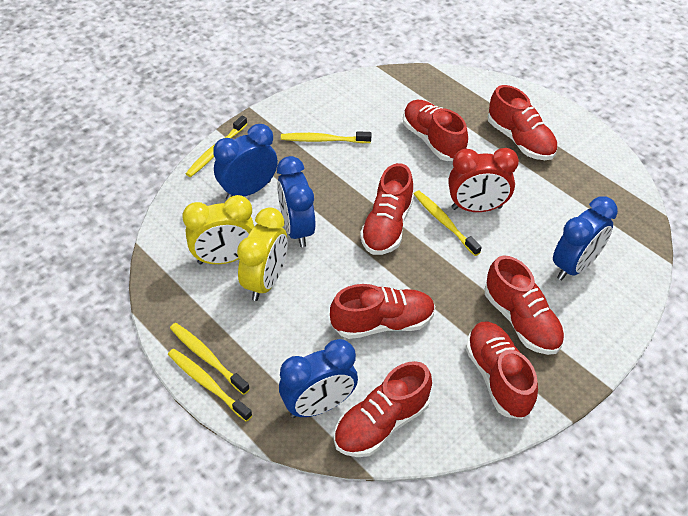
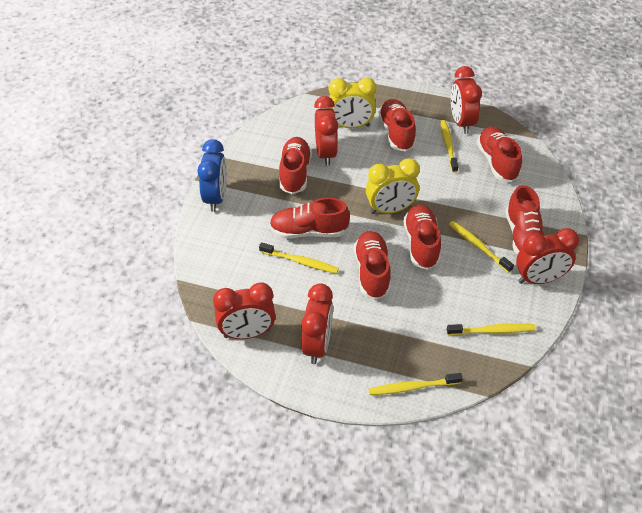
blue clock: 4 -> 1
red clock: 1 -> 5

